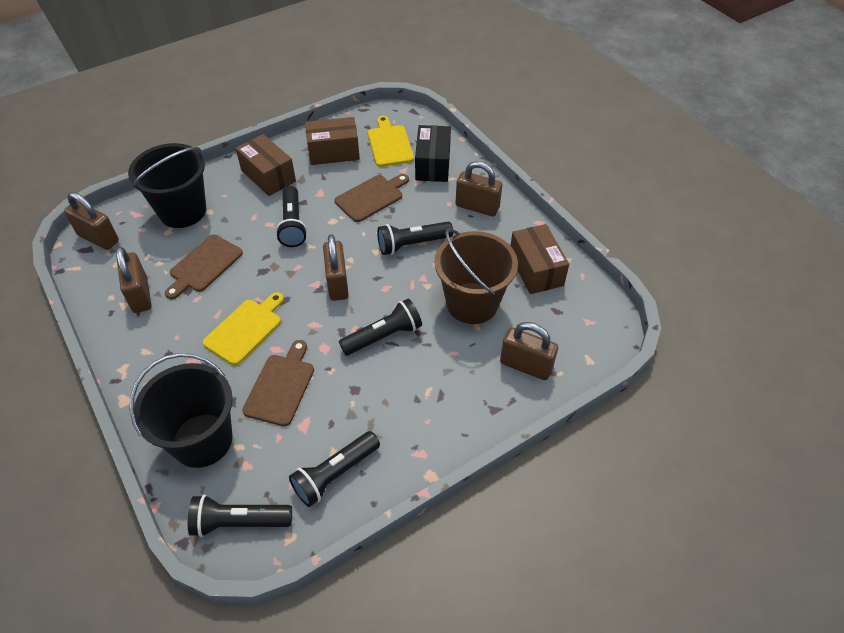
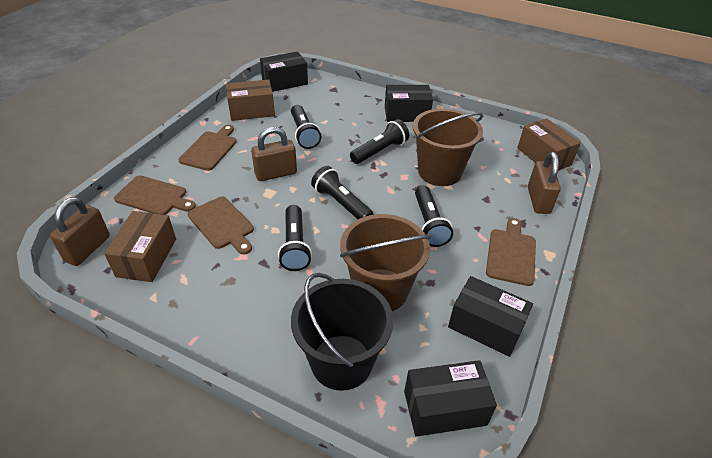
black box: 1 -> 4
black bucket: 2 -> 1
brown bucket: 1 -> 2
brown cutting board: 3 -> 4
brown padlock: 5 -> 3
yellow cutting board: 2 -> 0

